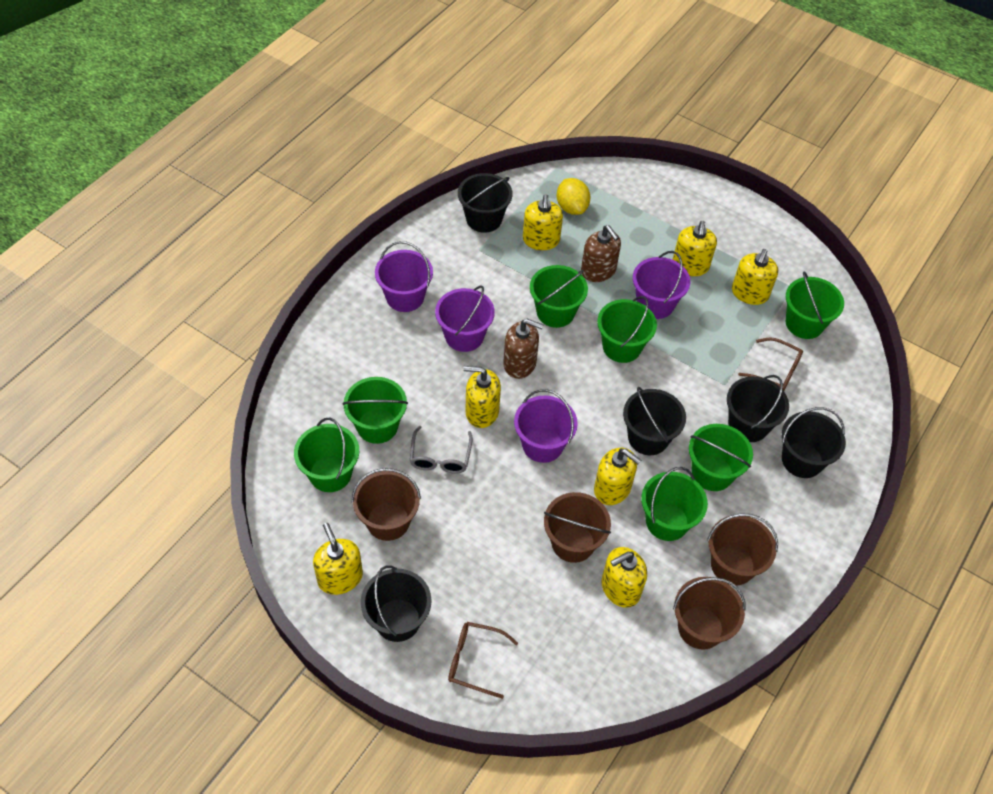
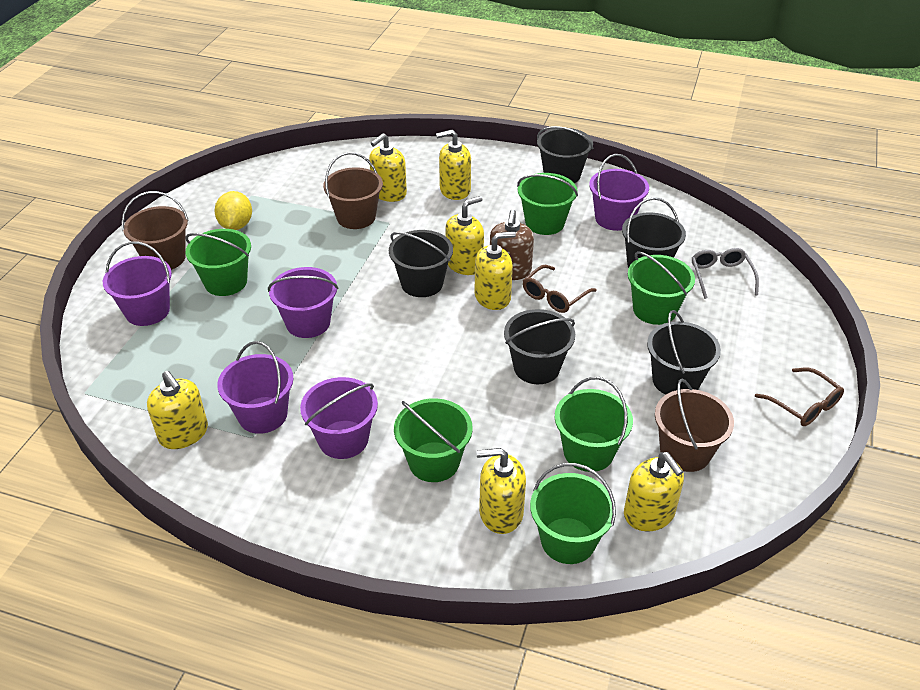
brown bucket: 4 -> 3
brown soap dispenser: 2 -> 1
green bucket: 7 -> 6
purple bucket: 4 -> 5

